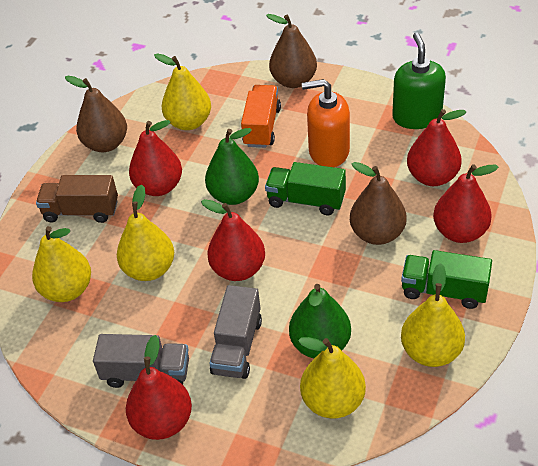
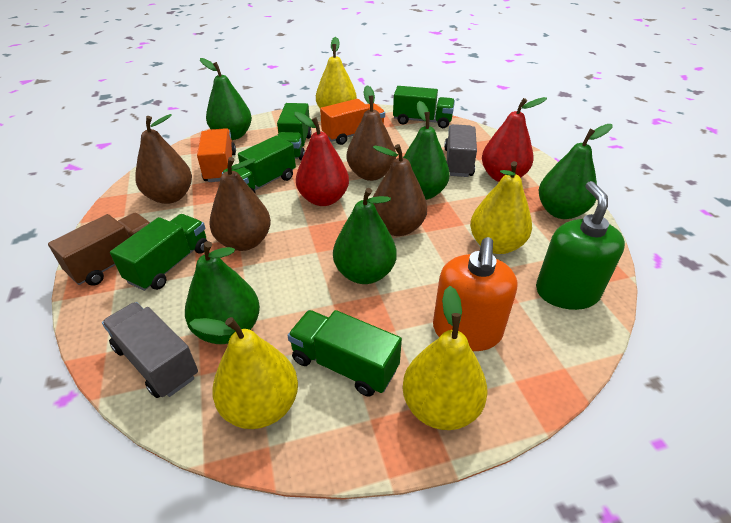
brown pear: 3 -> 4
green pear: 2 -> 5
green truck: 2 -> 5
orange truck: 1 -> 2
red pear: 5 -> 2
yellow pear: 5 -> 4

